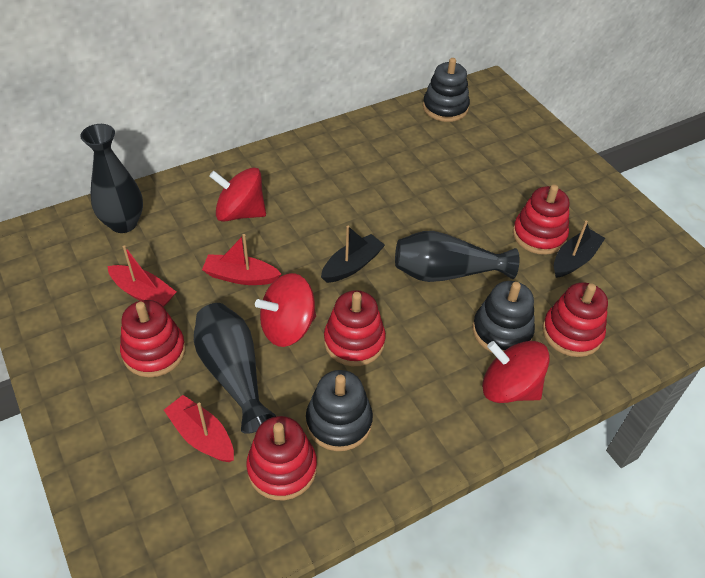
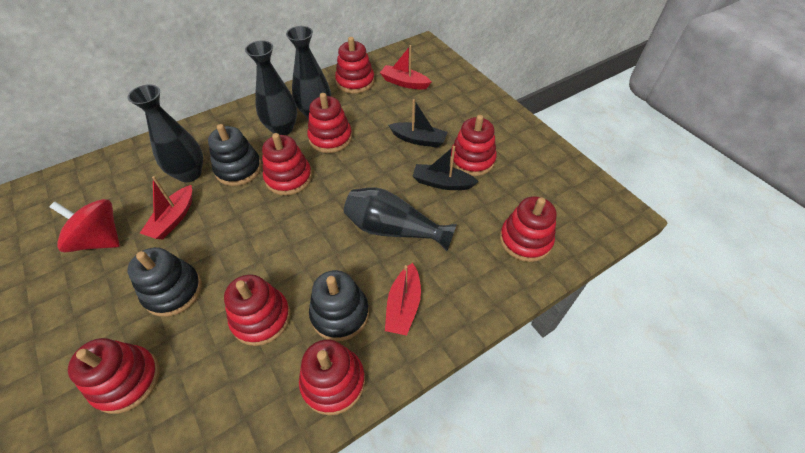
black vase: 3 -> 4
red spinning top: 3 -> 1
red stacking toy: 5 -> 8

